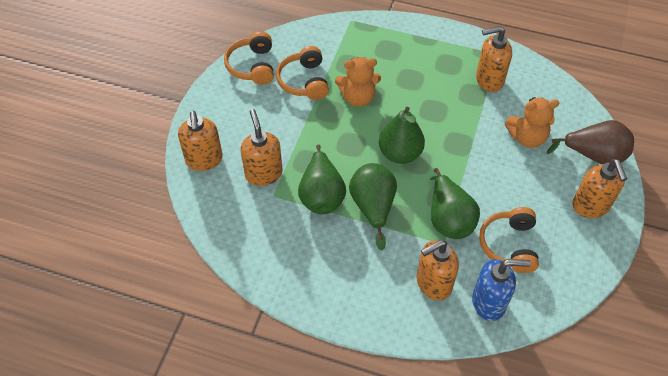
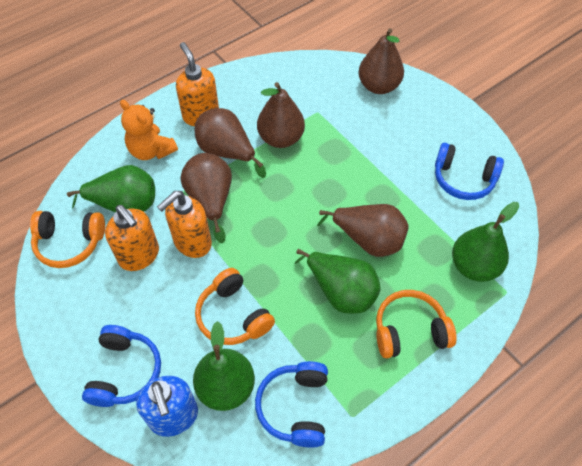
blue headphones: 0 -> 3
brown pear: 1 -> 5
orange soap dispenser: 5 -> 3
orange teddy bear: 2 -> 1

